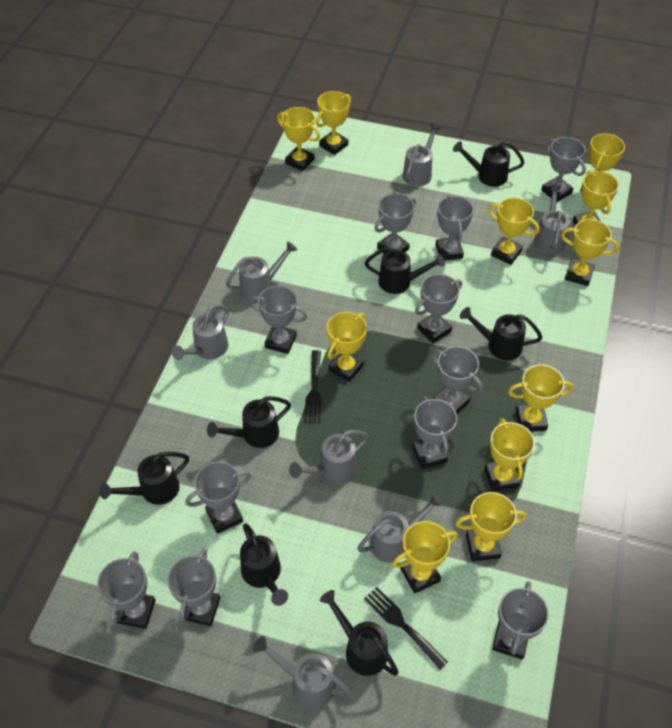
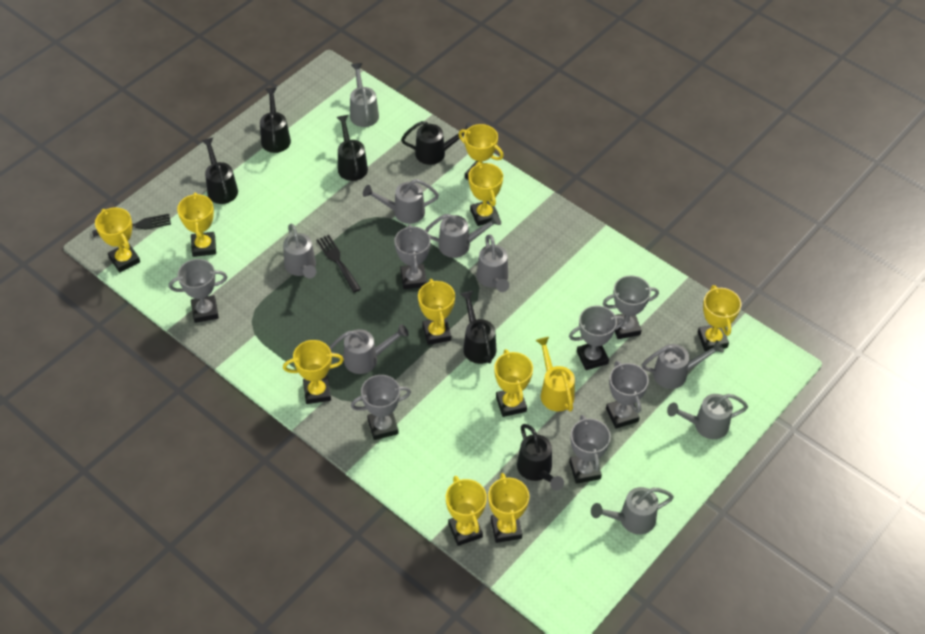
black watering can: 7 -> 6
grey trophy: 11 -> 7
grey watering can: 7 -> 9
yellow trophy: 11 -> 10
yellow watering can: 0 -> 1

